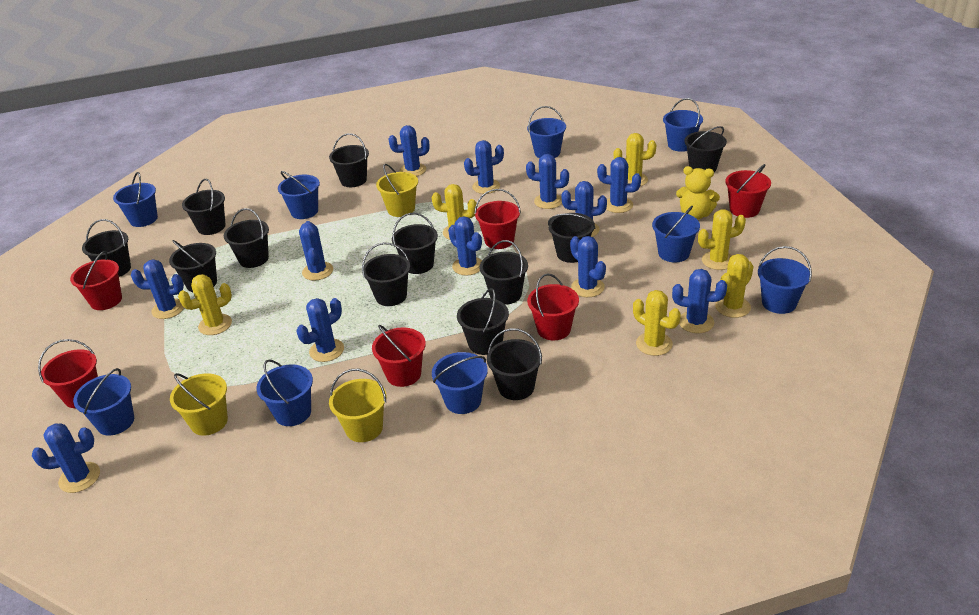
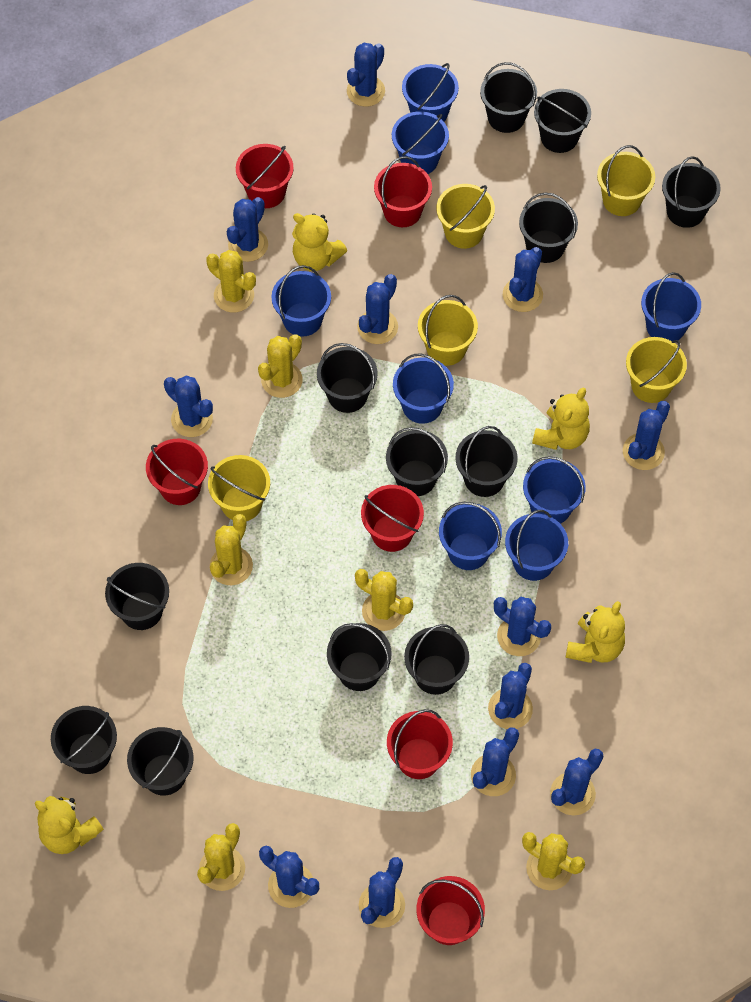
blue bucket: 9 -> 8
yellow bucket: 3 -> 5
yellow teddy bear: 1 -> 4

